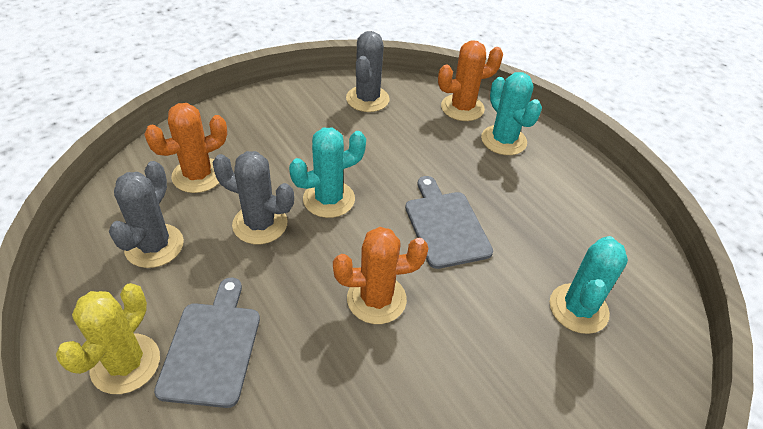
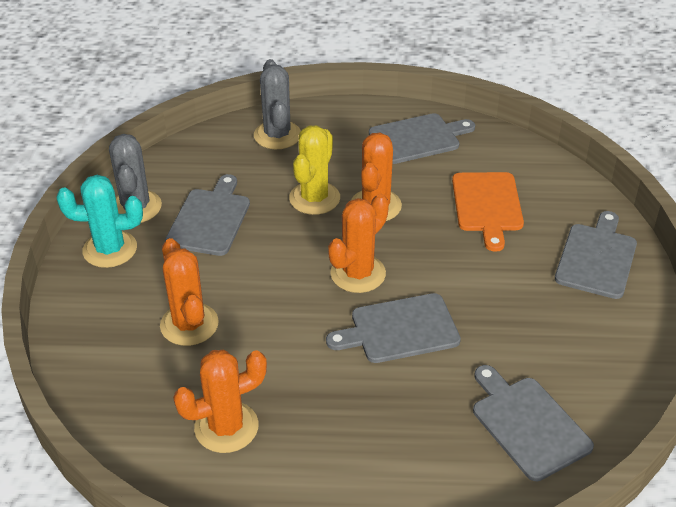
grey cactus: 3 -> 2
grey cutting board: 2 -> 5
orange cactus: 3 -> 4
orange cutting board: 0 -> 1
turquoise cactus: 3 -> 1

